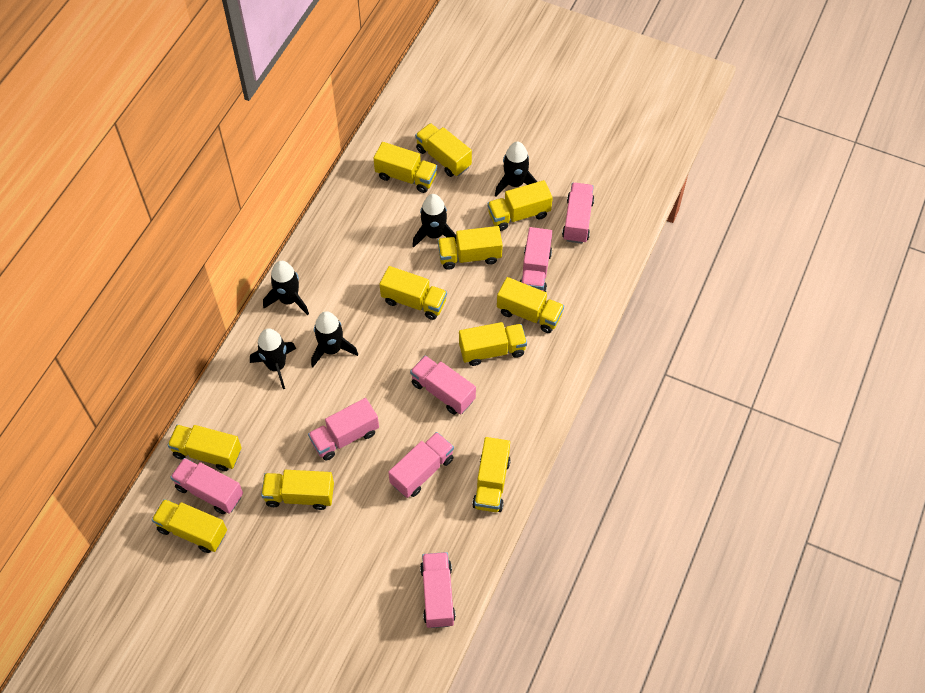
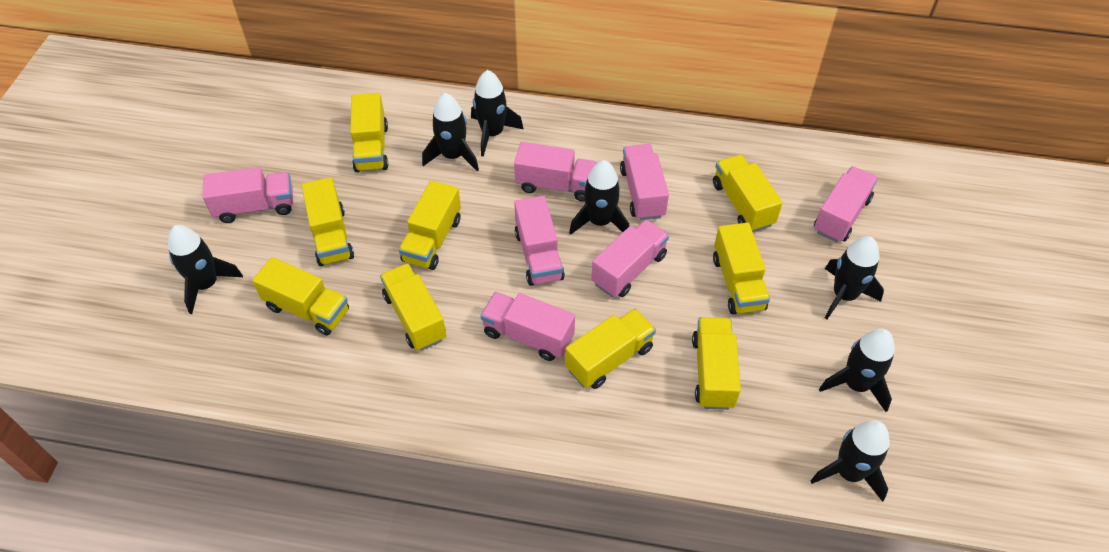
black rocket: 5 -> 7
yellow truck: 11 -> 9

